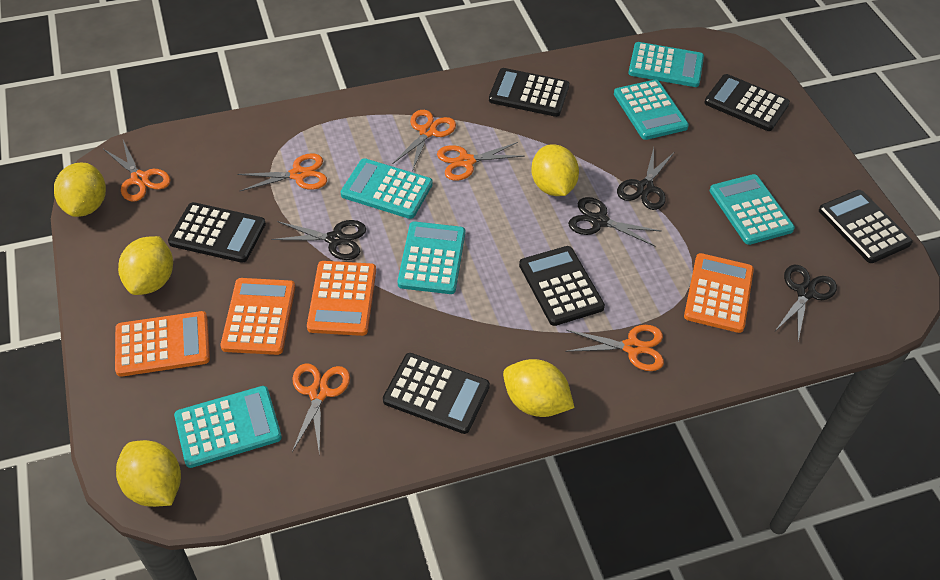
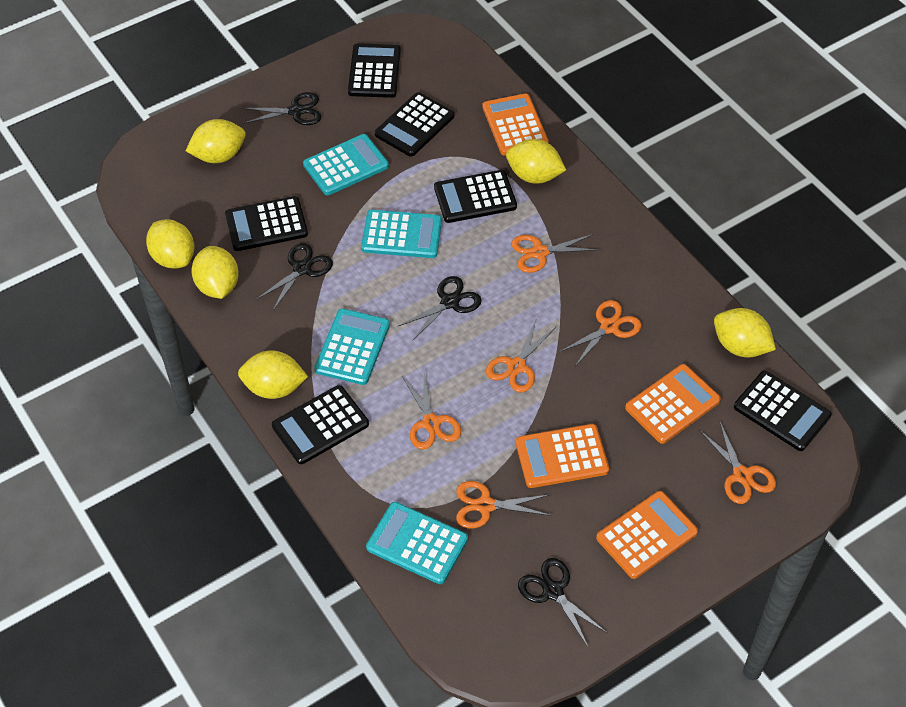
turquoise calculator: 6 -> 4
yellow lemon: 5 -> 6

